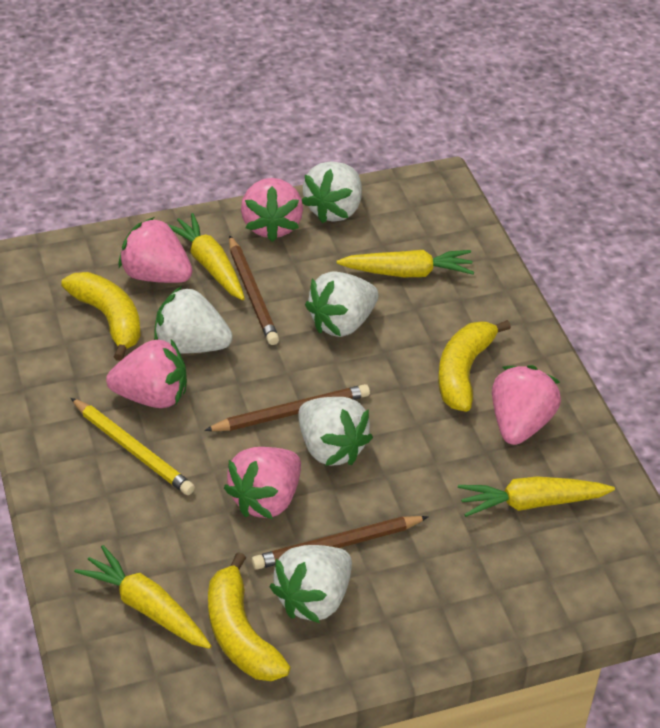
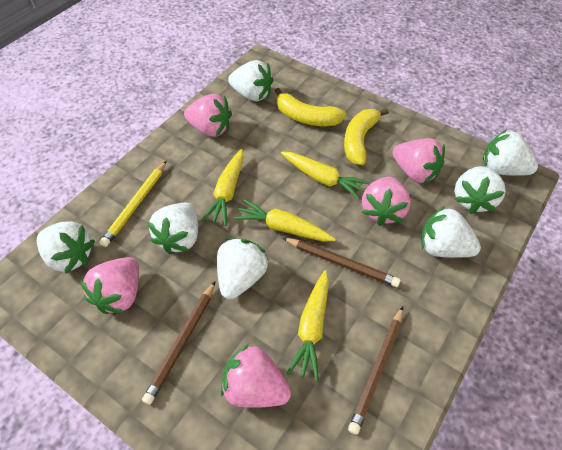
white strawberry: 5 -> 7
yellow banana: 3 -> 2

